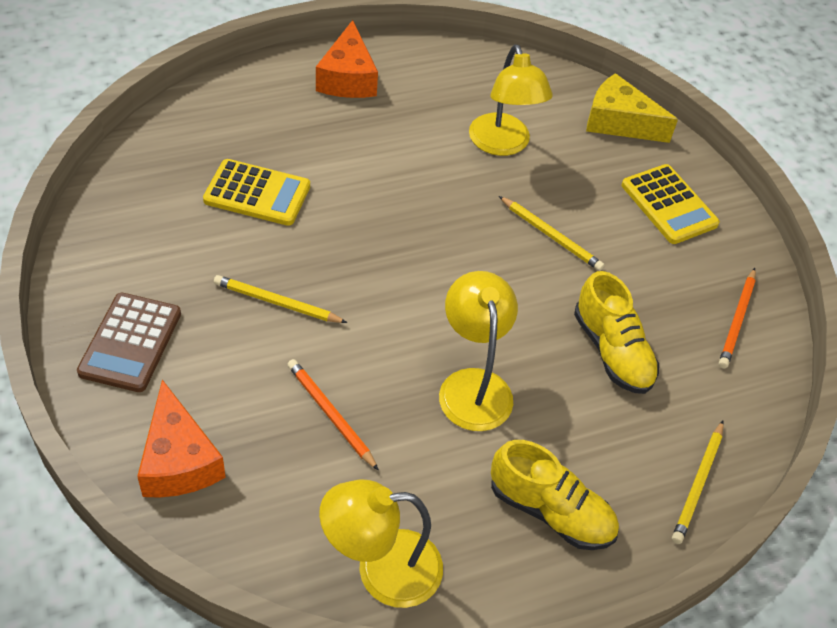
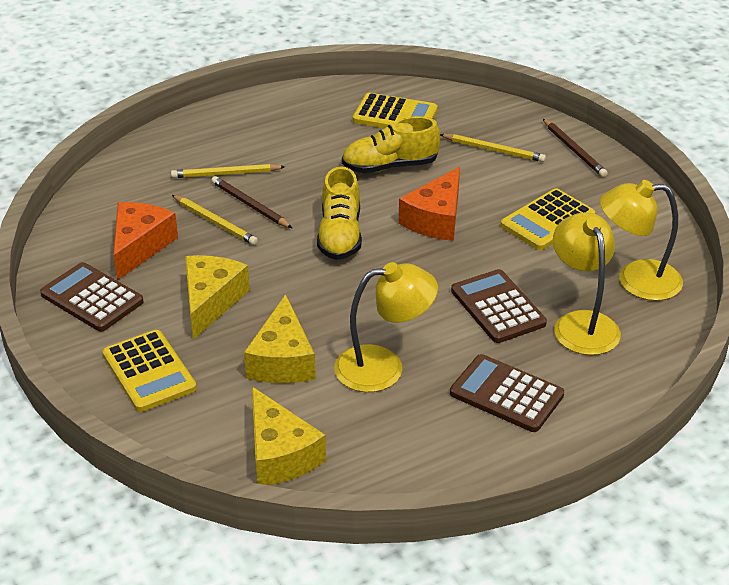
brown calculator: 1 -> 3
brown pencil: 0 -> 2
orange pencil: 2 -> 0
yellow calculator: 2 -> 3
yellow cheese: 1 -> 3

